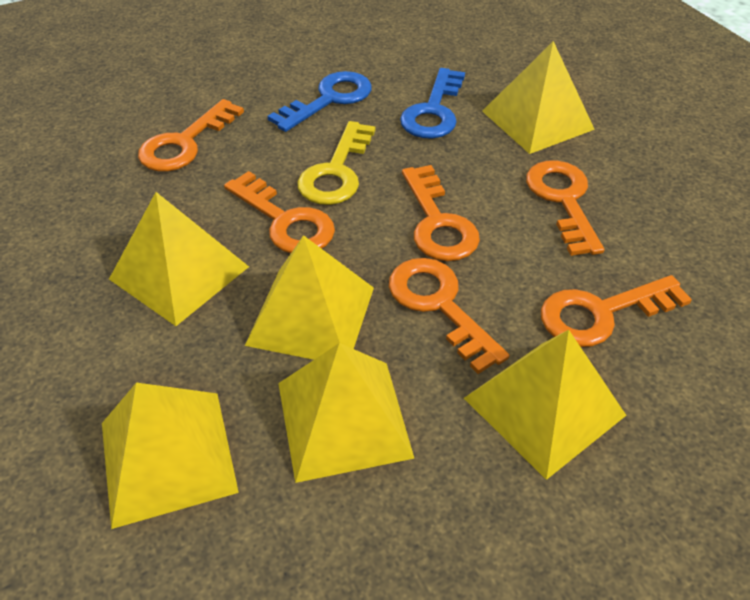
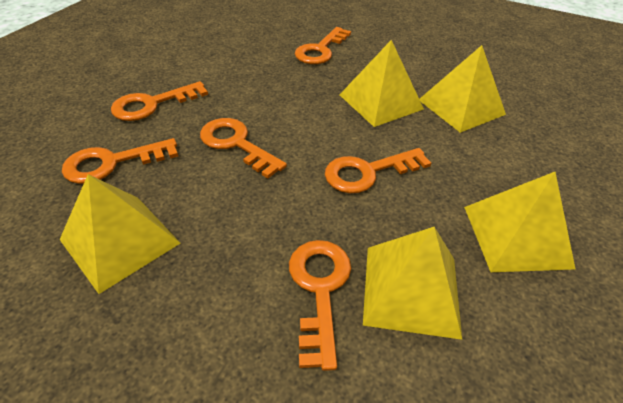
blue key: 2 -> 0
yellow key: 1 -> 0
yellow pyramid: 6 -> 5

